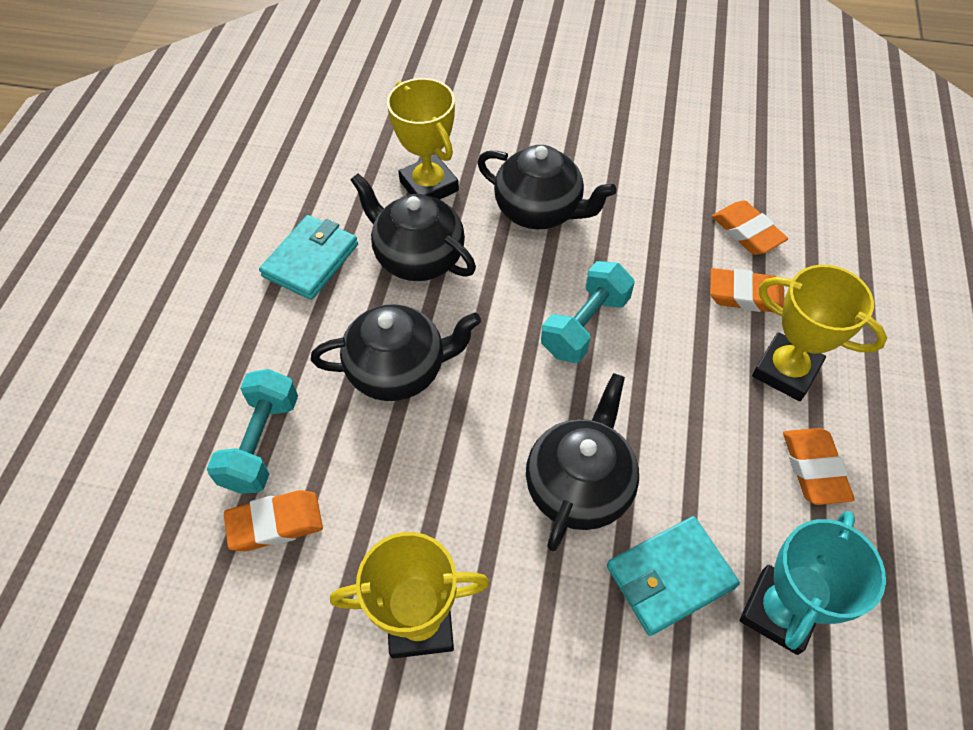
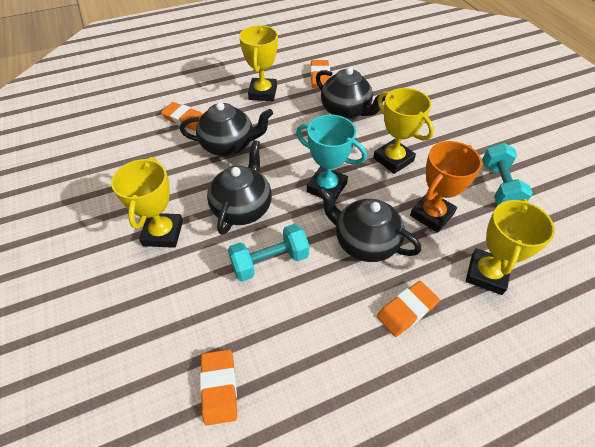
orange trophy: 0 -> 1
turquoise wallet: 2 -> 0
yellow trophy: 3 -> 4

